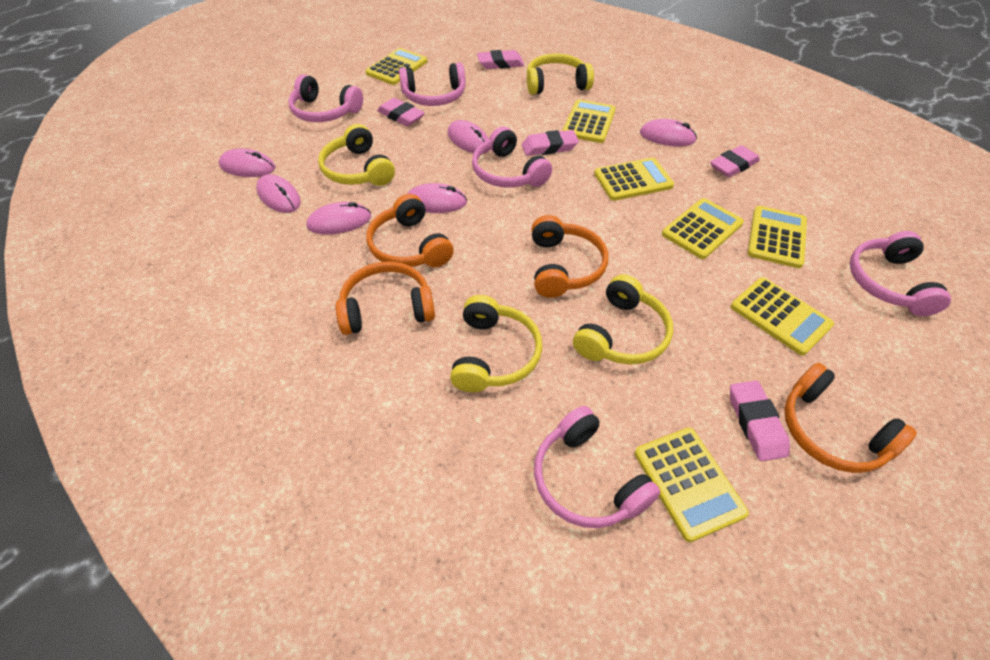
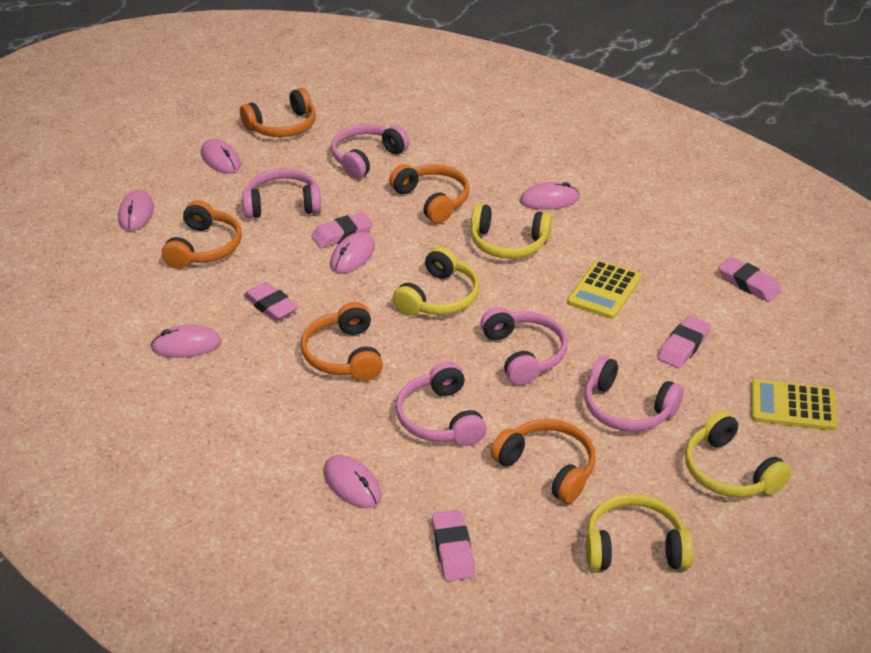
orange headphones: 4 -> 5
yellow calculator: 7 -> 2

